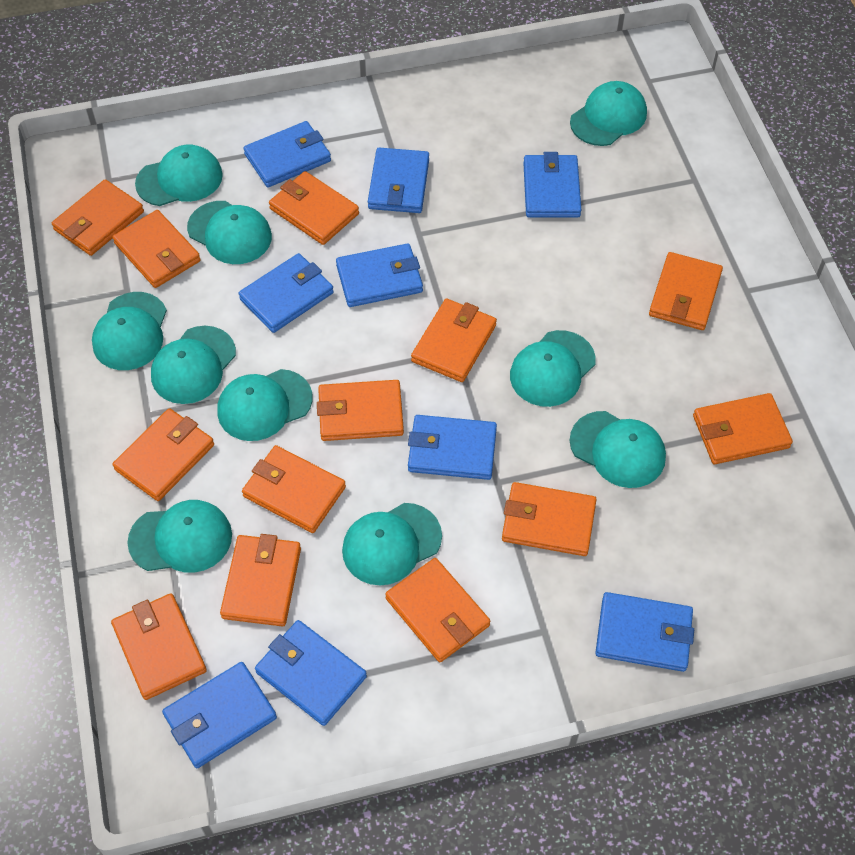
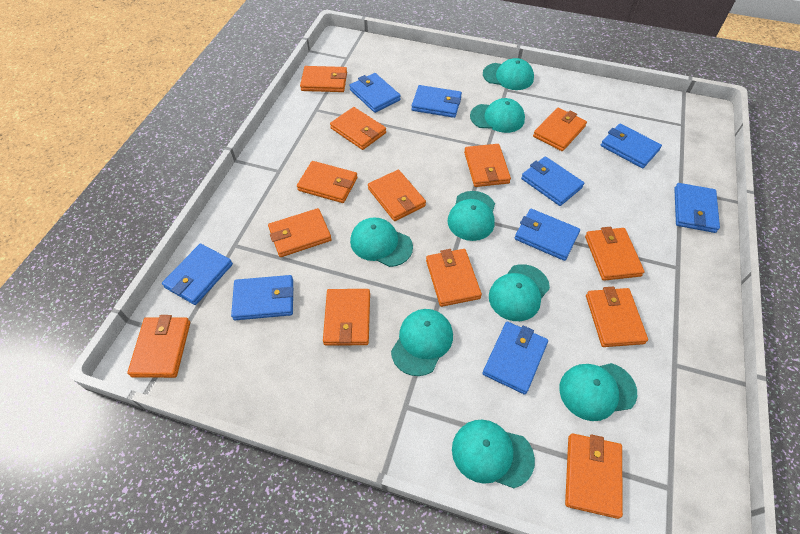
turquoise cap: 10 -> 8

